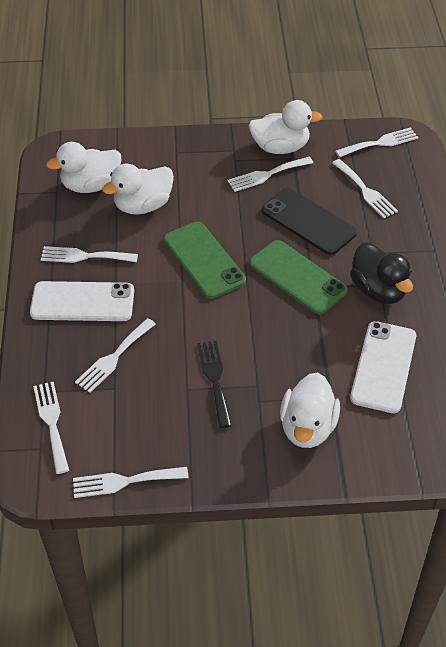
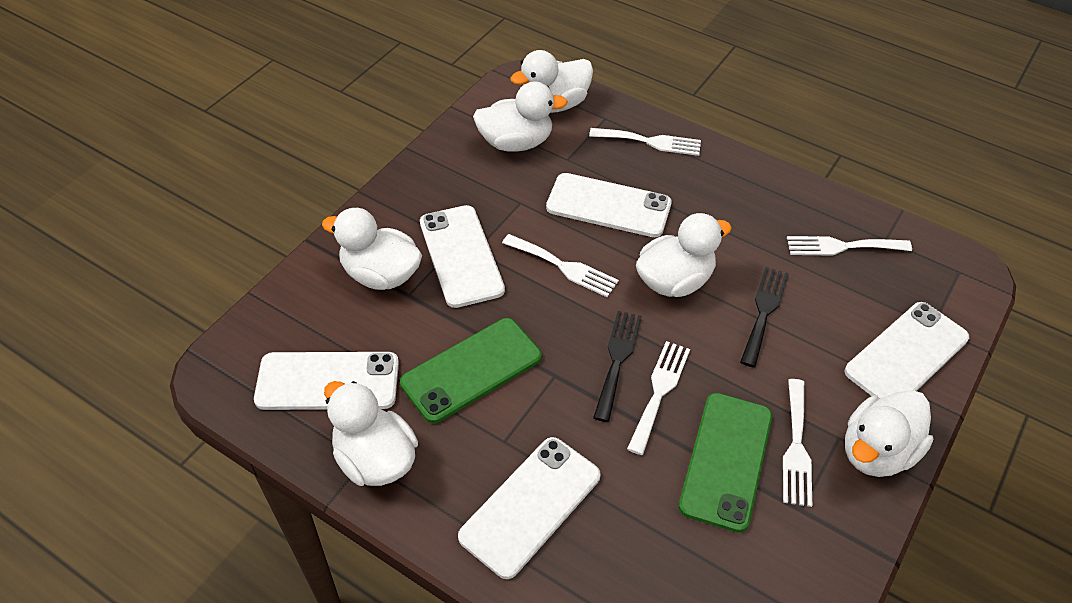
black duck: 1 -> 0
black fork: 1 -> 2
black phone: 1 -> 0
white duck: 4 -> 6
white fork: 7 -> 5
white phone: 2 -> 5

